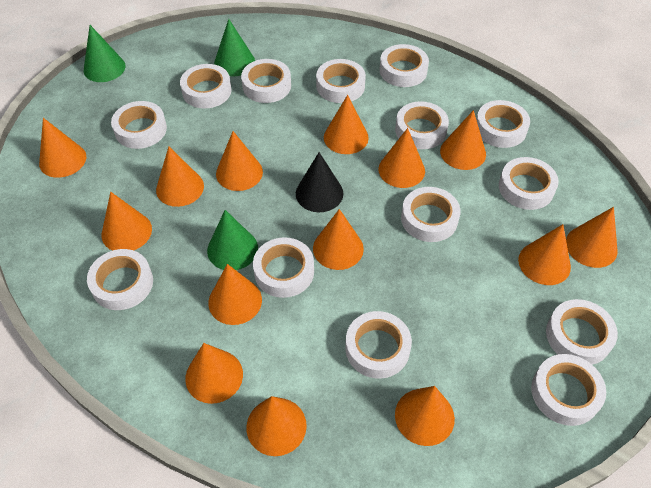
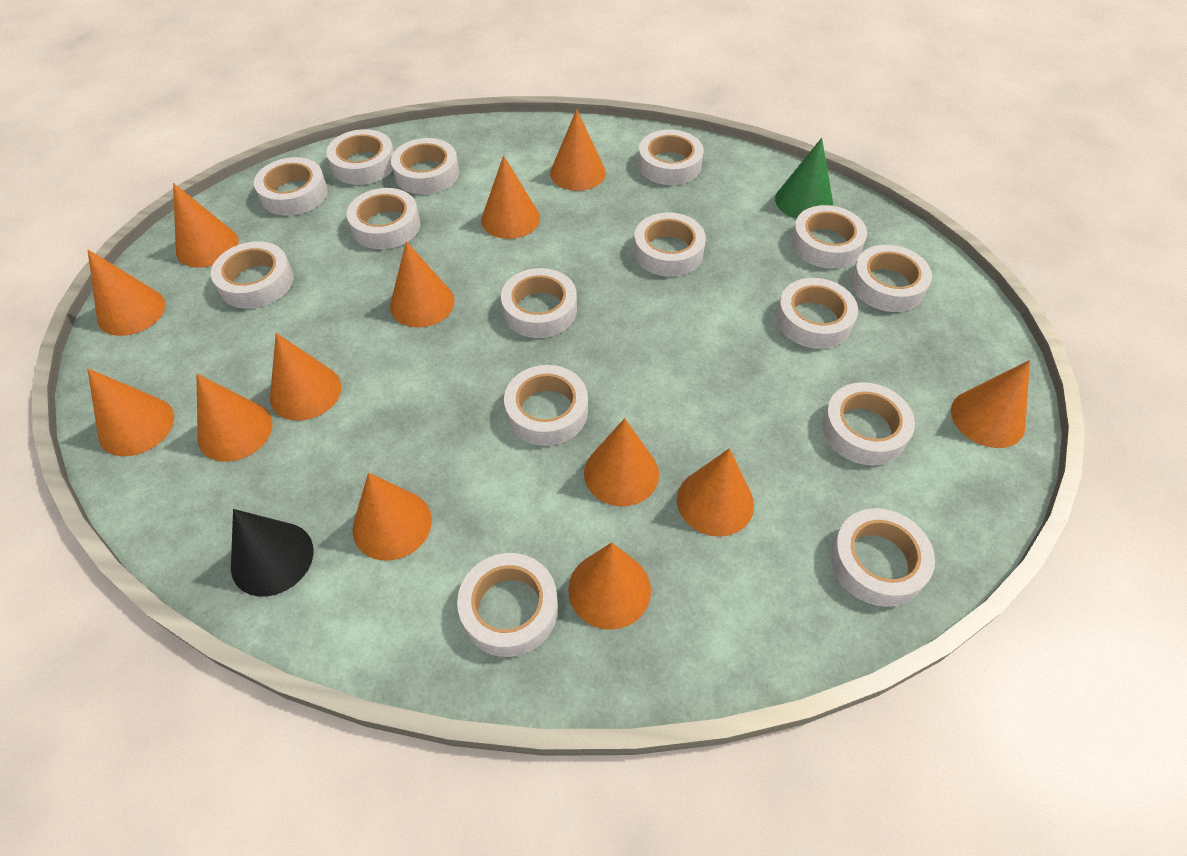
green cone: 3 -> 1
orange cone: 14 -> 13
white tape: 14 -> 15

